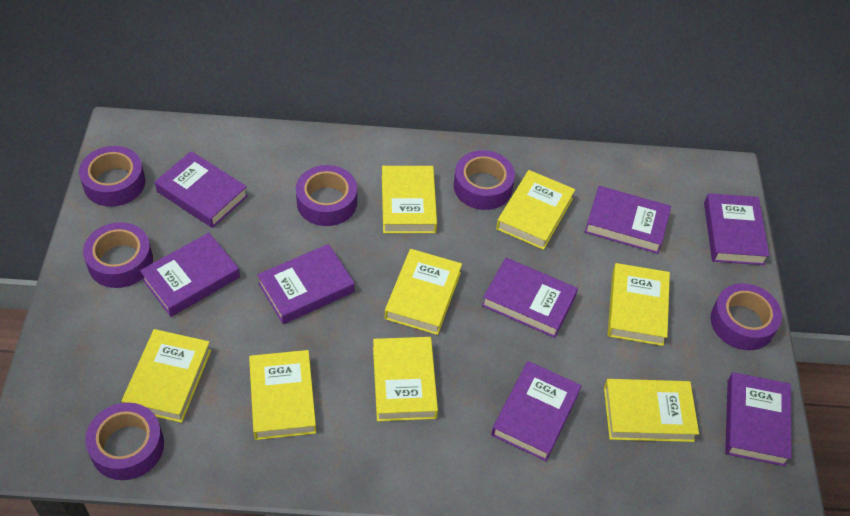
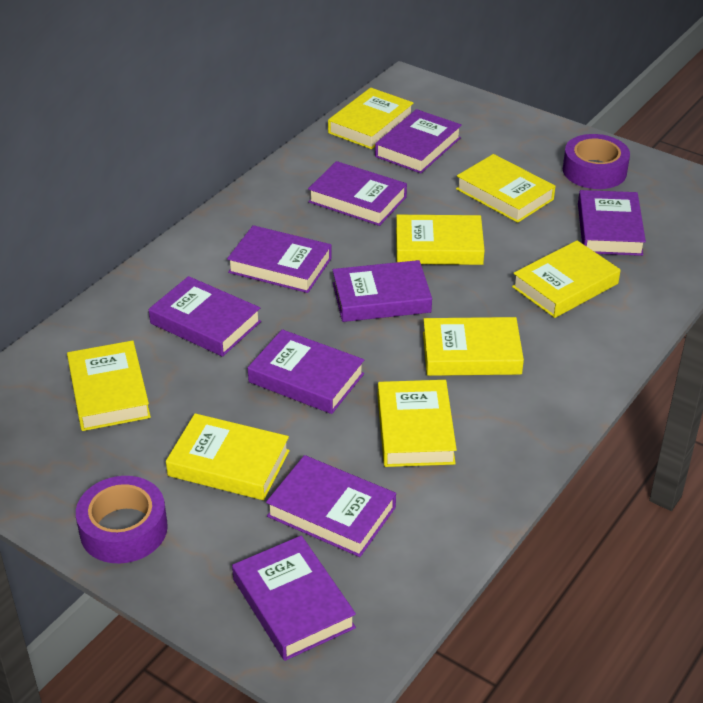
purple book: 8 -> 9
purple tape: 6 -> 2

